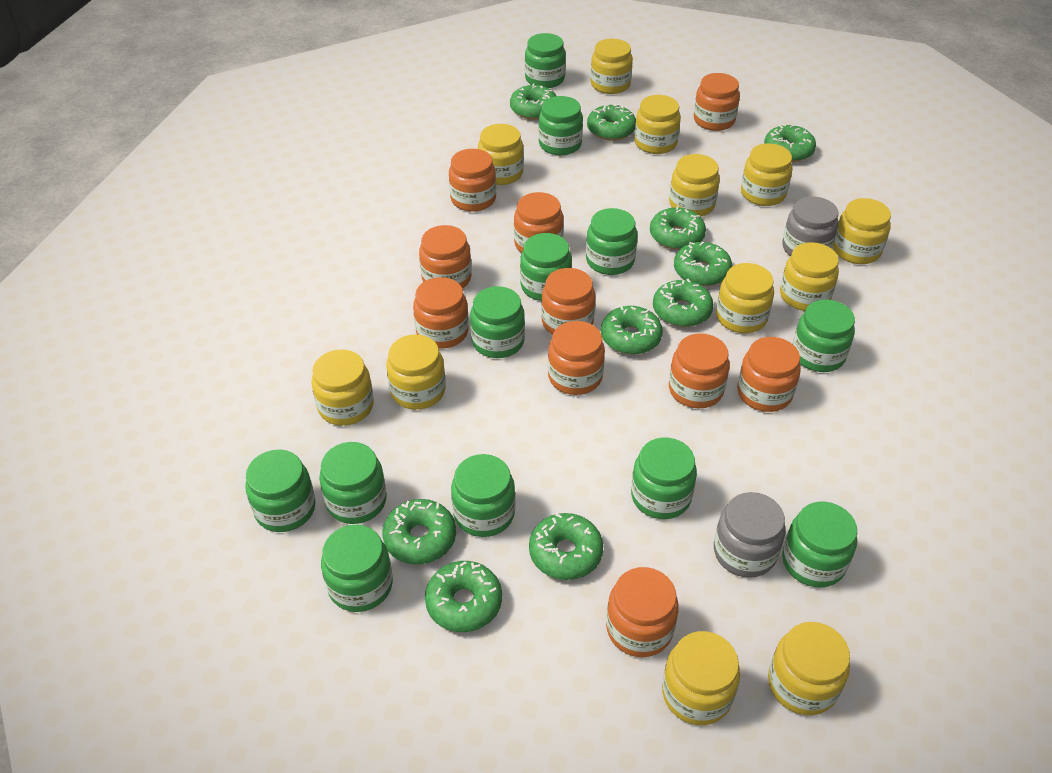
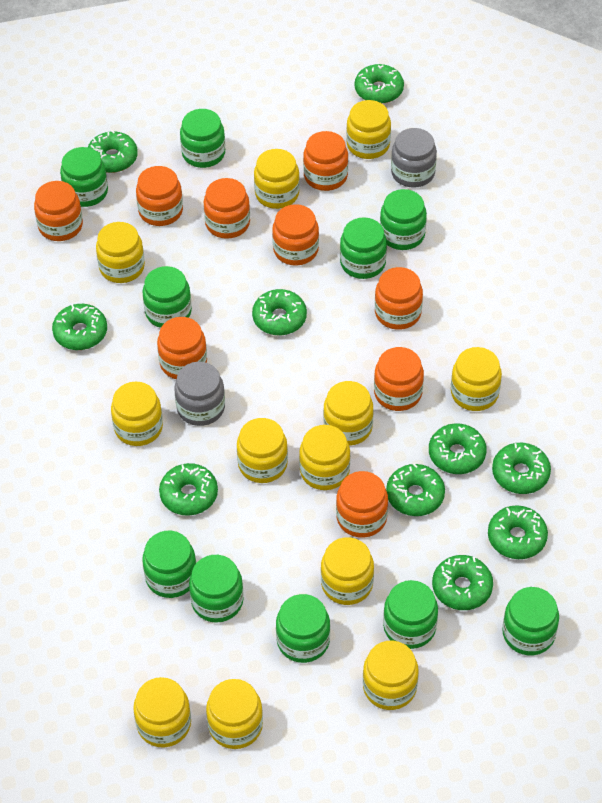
green jar: 12 -> 10
orange jar: 10 -> 9

